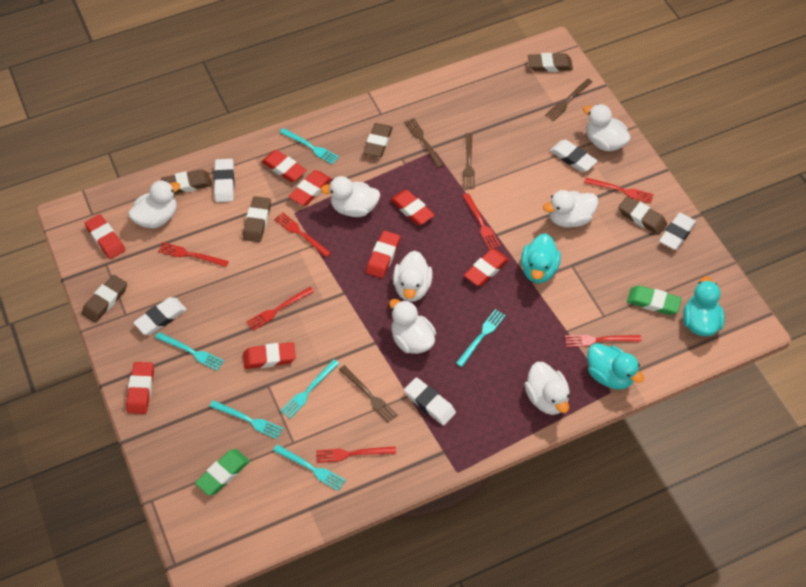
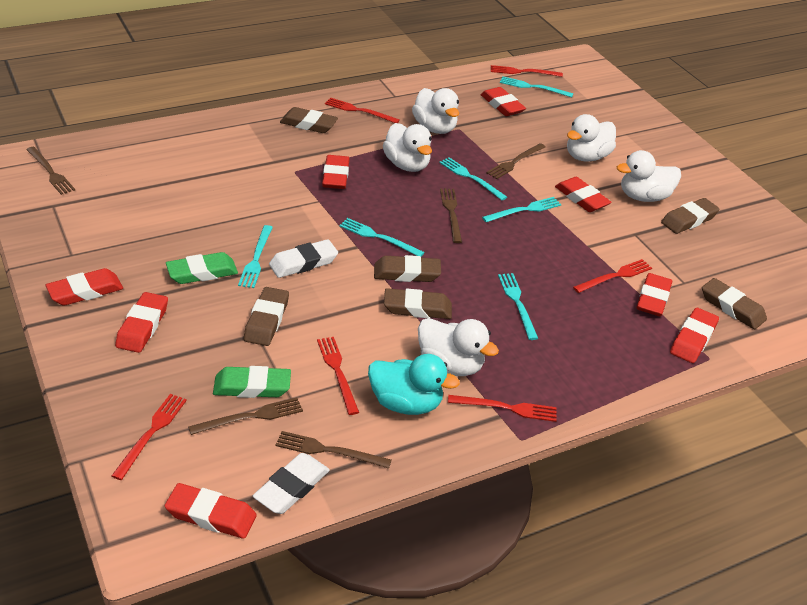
brown fork: 4 -> 5
red fork: 7 -> 6
turquoise duck: 3 -> 1
white duck: 7 -> 5
white eraser: 5 -> 2

